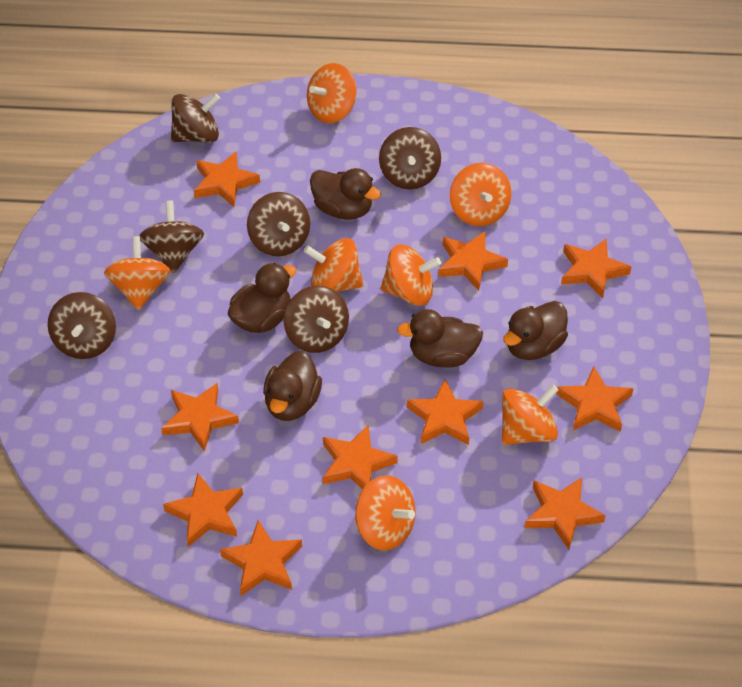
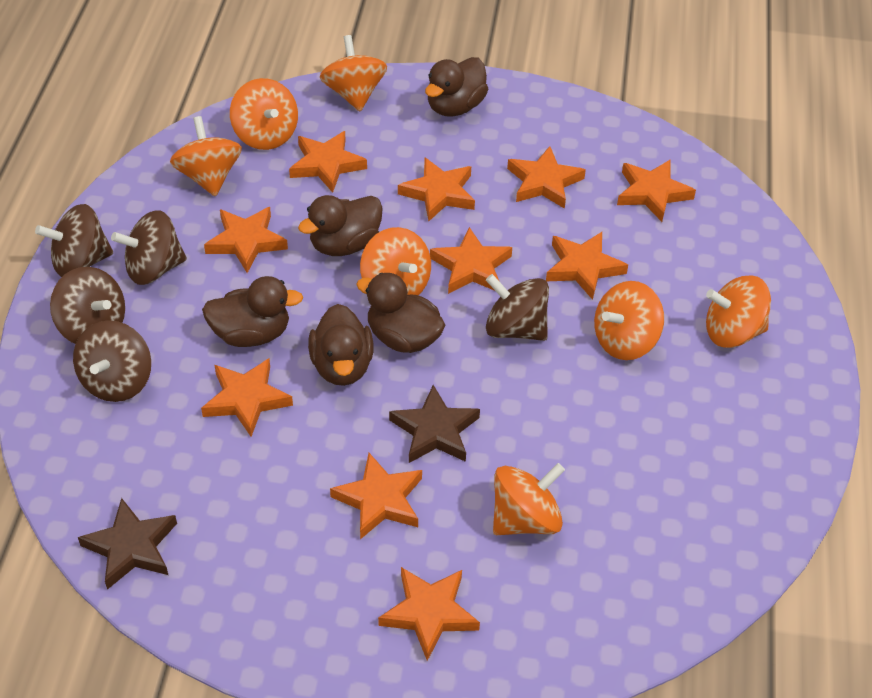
brown spinning top: 6 -> 5
brown star: 0 -> 2

